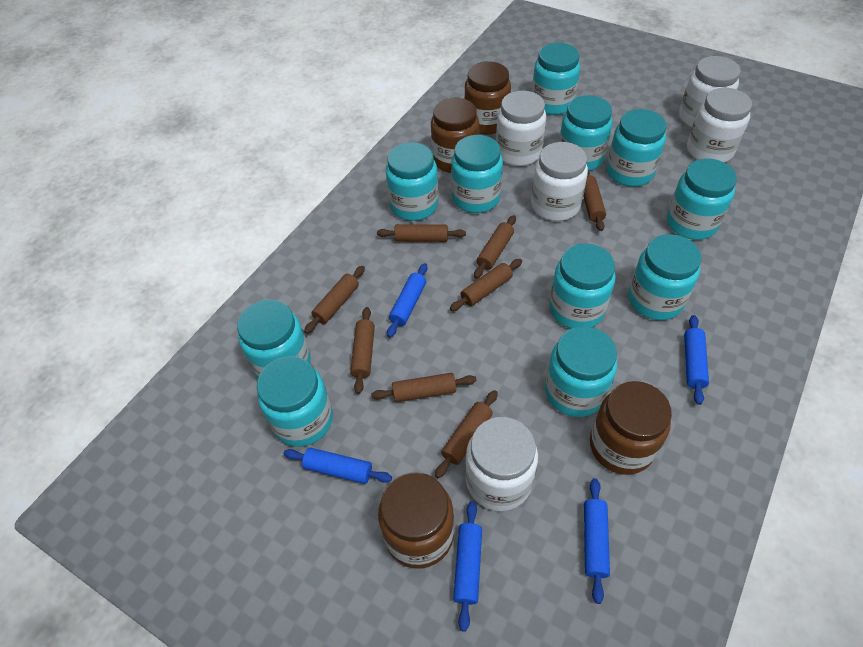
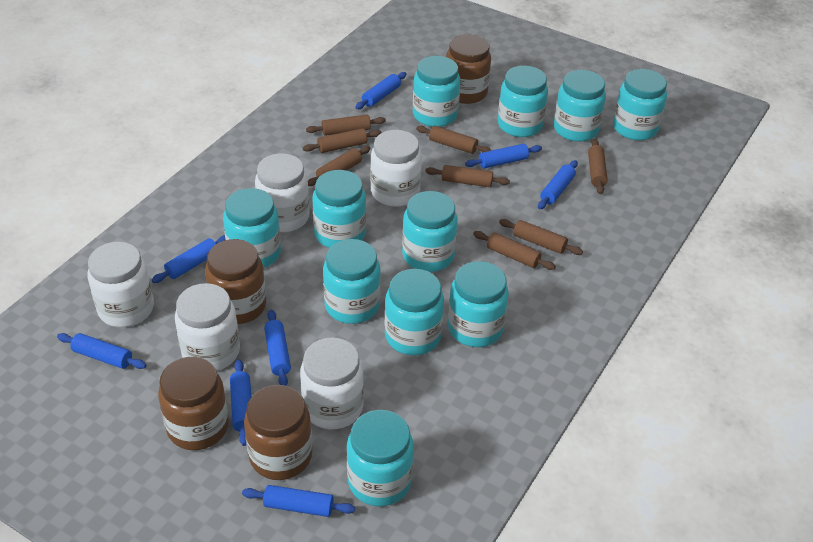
blue rolling pin: 5 -> 8

